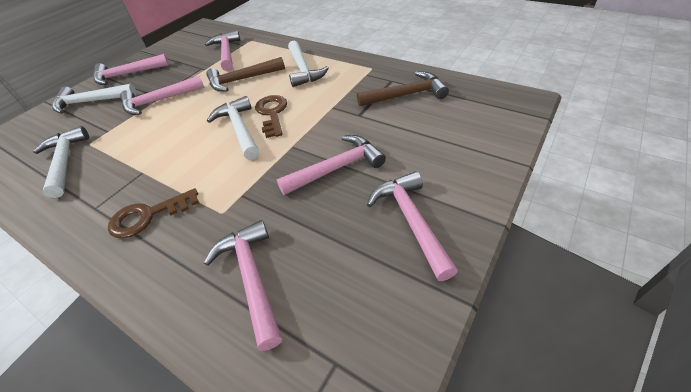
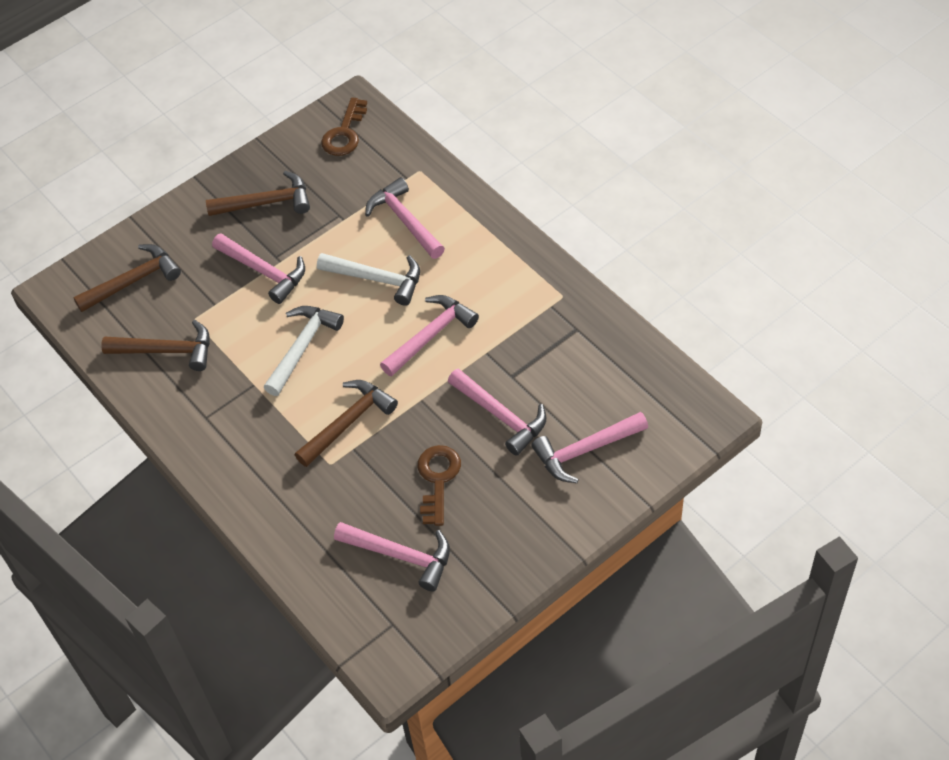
brown hammer: 2 -> 4
white hammer: 4 -> 2

